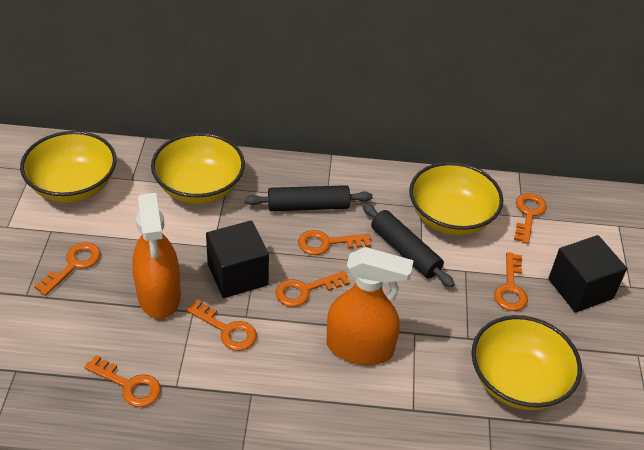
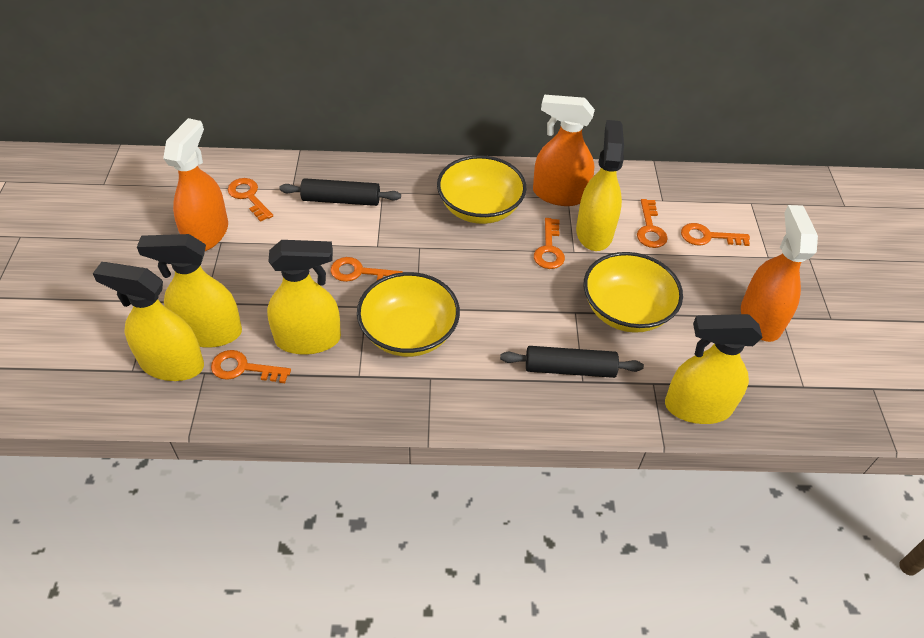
black cube: 2 -> 0
orange key: 7 -> 6
orange spray bottle: 2 -> 3
yellow bowl: 4 -> 3
yellow spray bottle: 0 -> 5

